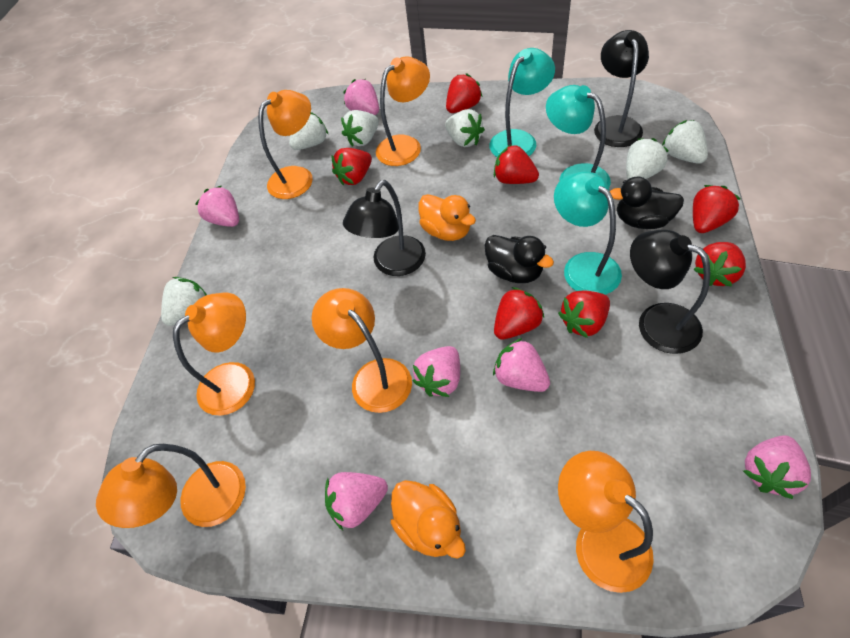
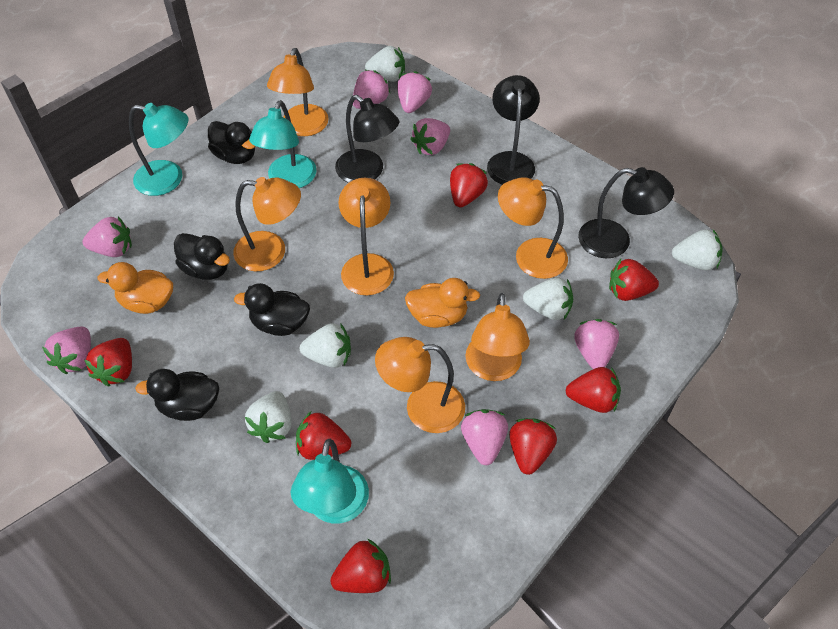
black duck: 2 -> 4
pink strawberry: 6 -> 7
white strawberry: 6 -> 5

